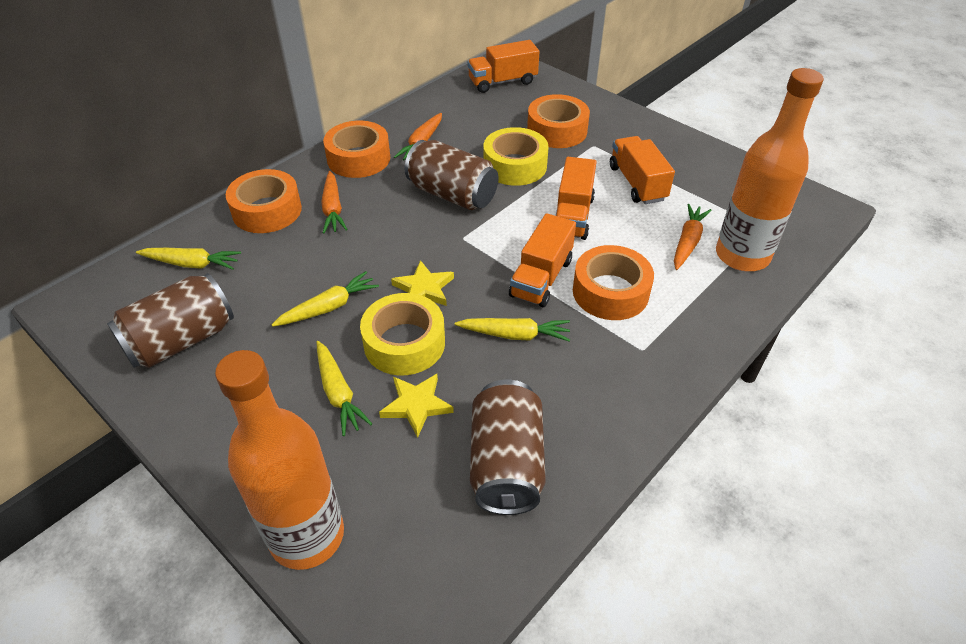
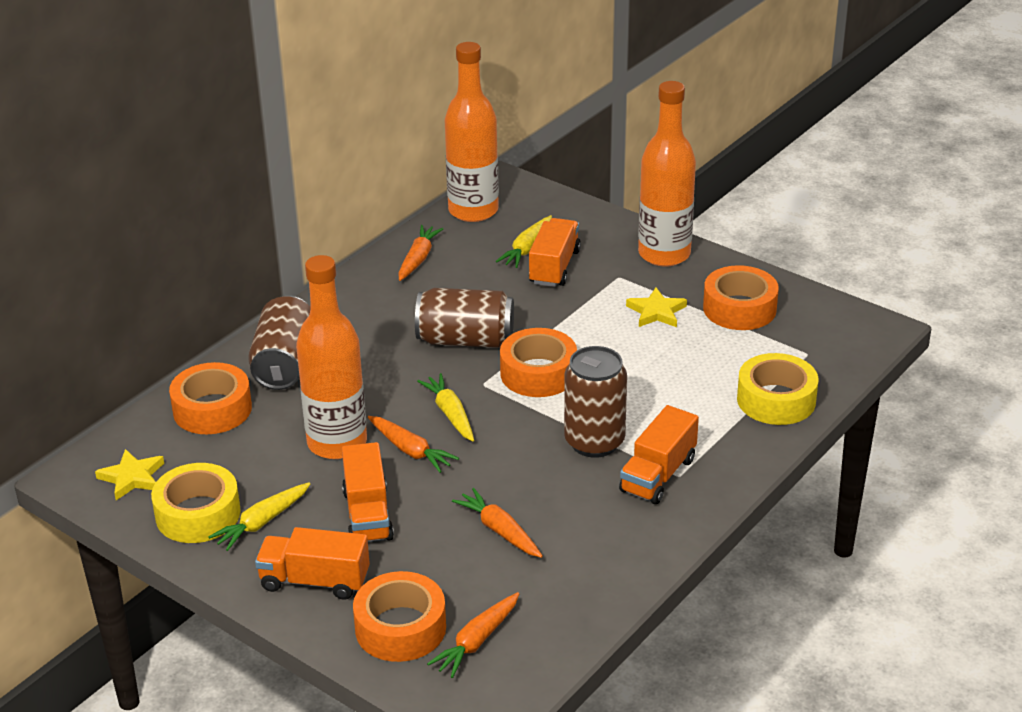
orange bottle: 2 -> 3
orange carrot: 3 -> 4
yellow carrot: 4 -> 3

